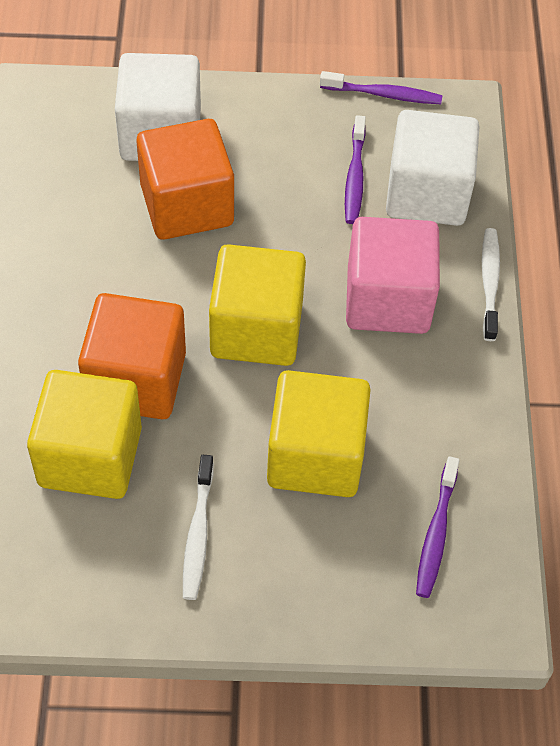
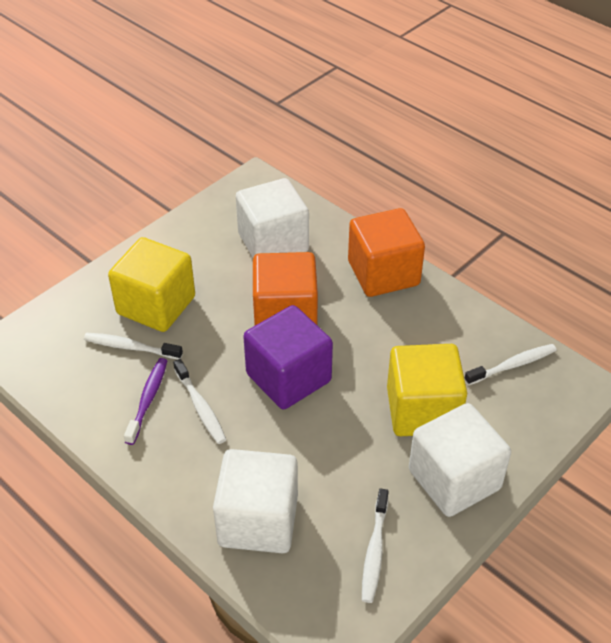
pink cube: 1 -> 0
purple cube: 0 -> 1
purple toothbrush: 3 -> 1
white cube: 2 -> 3
white toothbrush: 2 -> 4
yellow cube: 3 -> 2

